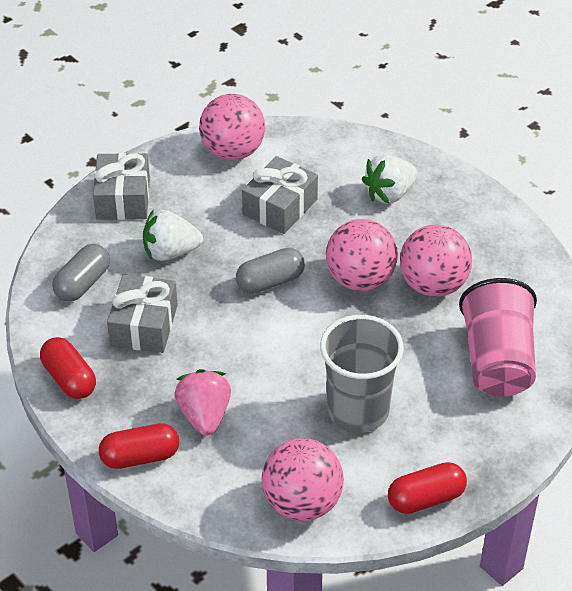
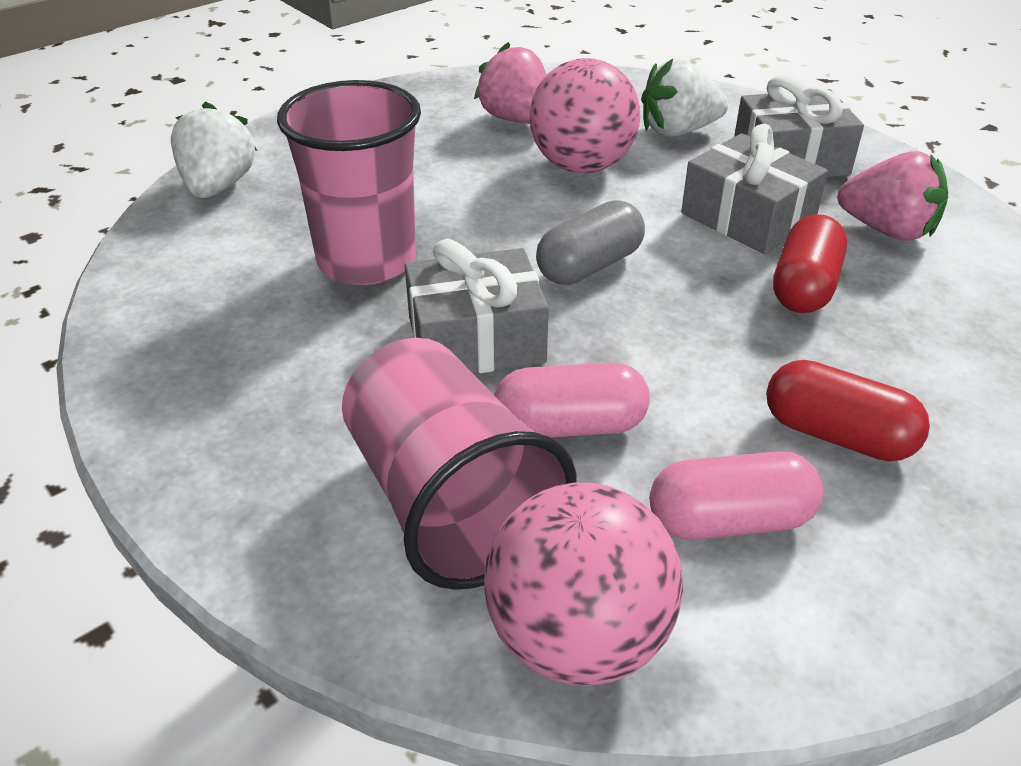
grey capsule: 2 -> 1
grey cup: 1 -> 0
pink ball: 4 -> 2
pink capsule: 0 -> 2
pink cup: 1 -> 2
pink strawberry: 1 -> 2
red capsule: 3 -> 2

